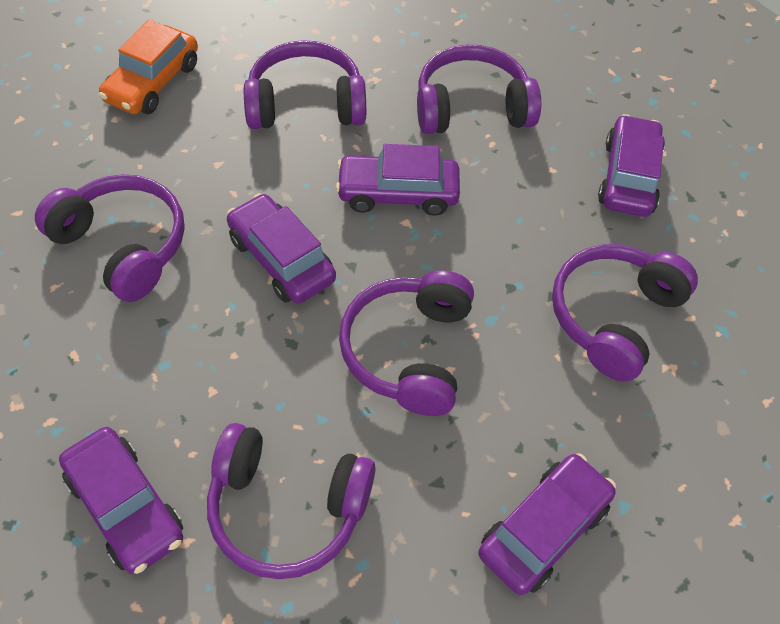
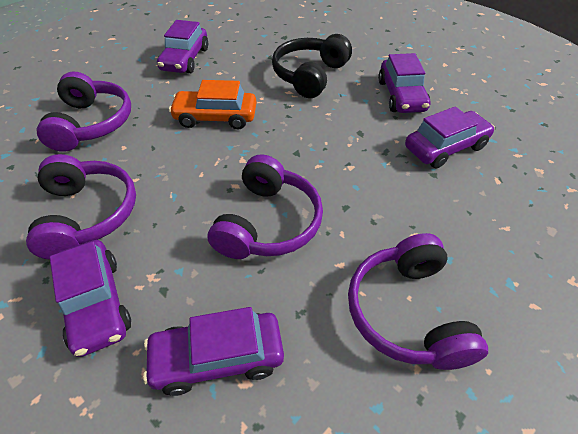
black headphones: 0 -> 1
purple headphones: 6 -> 4

